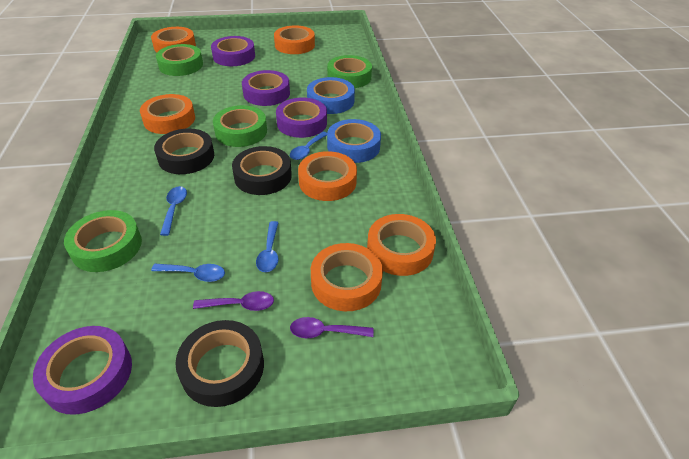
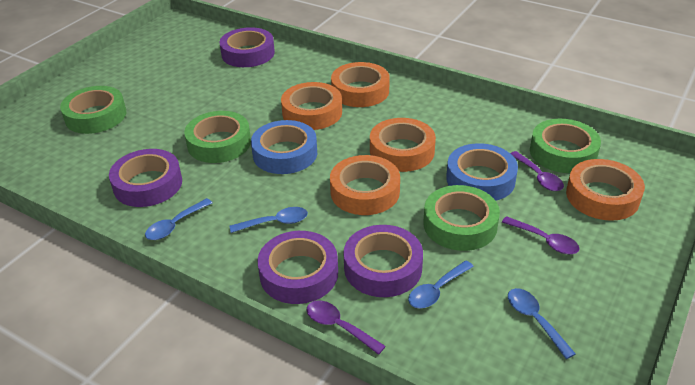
black tape: 3 -> 0
orange tape: 6 -> 5
purple spoon: 2 -> 3

